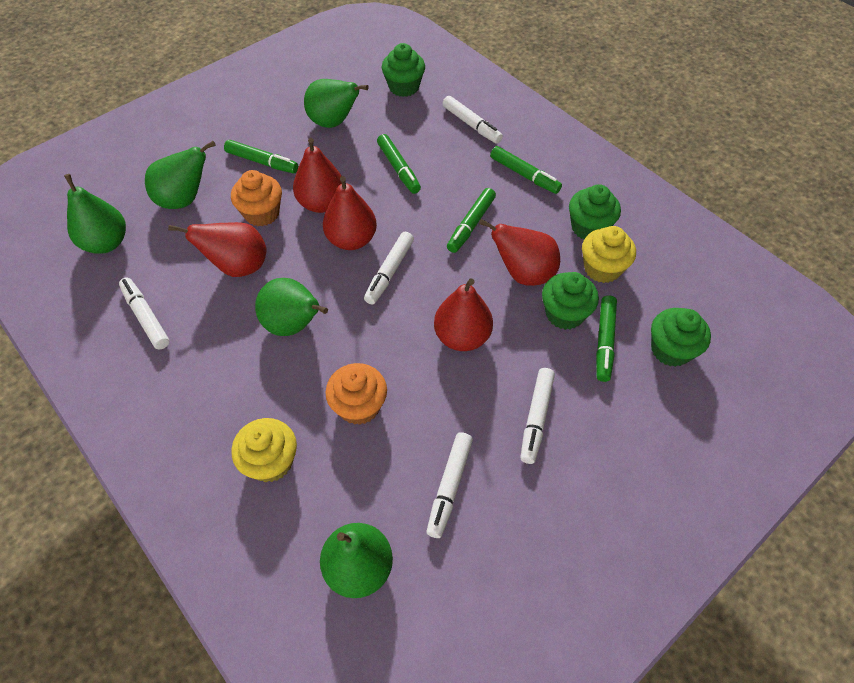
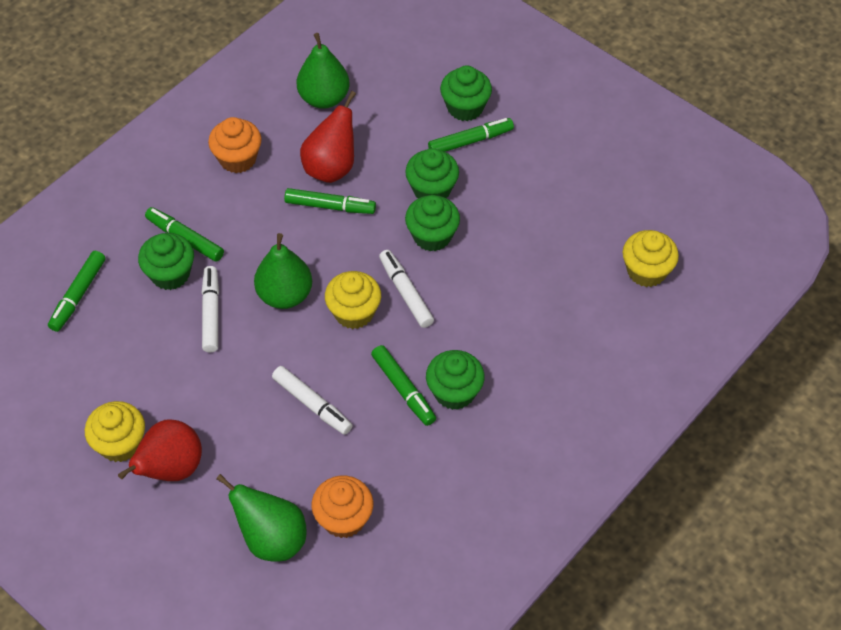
green cupcake: 4 -> 5
green pear: 5 -> 3
red pear: 5 -> 2
white marker: 5 -> 3
yellow cupcake: 2 -> 3

